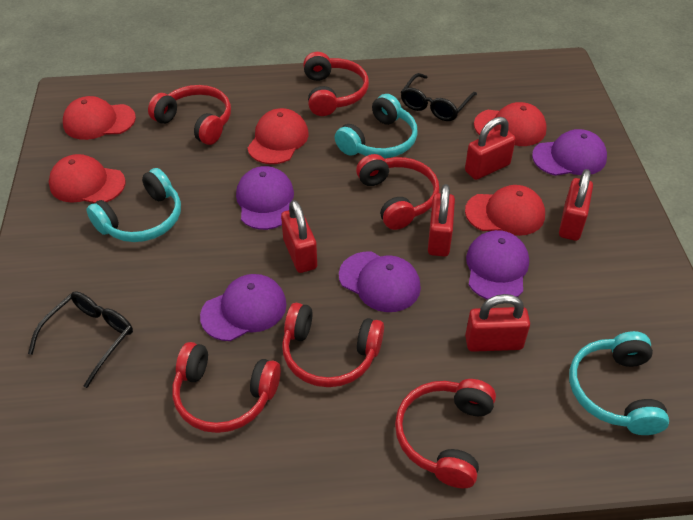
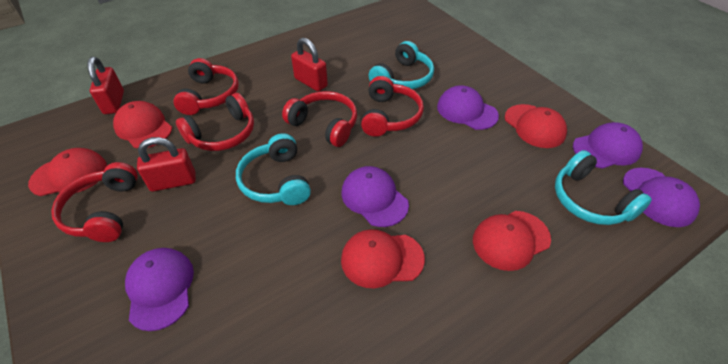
black glasses: 2 -> 0
red headphones: 6 -> 5
red padlock: 5 -> 3

